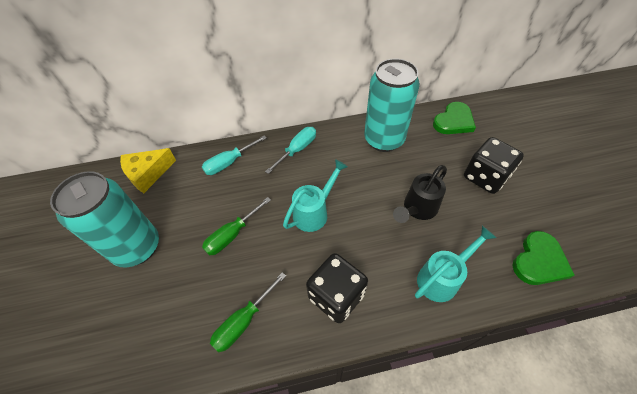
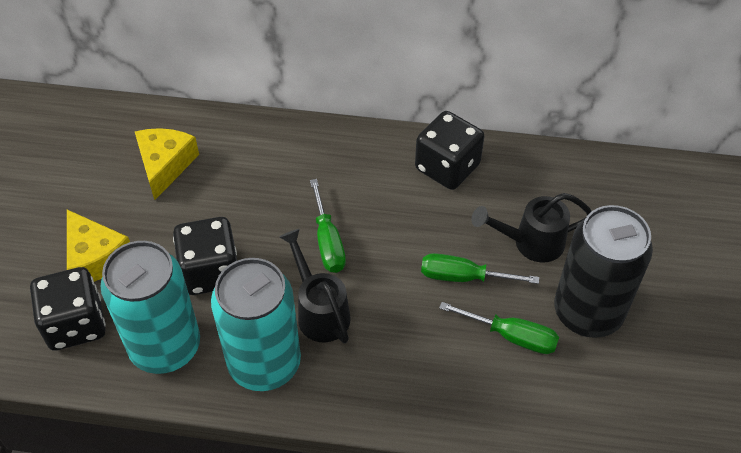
black can: 0 -> 1
black dice: 2 -> 3
black watering can: 1 -> 2
green heart: 2 -> 0
green screwdriver: 2 -> 3
turquoise screwdriver: 2 -> 0
turquoise watering can: 2 -> 0
yellow cheese: 1 -> 2

